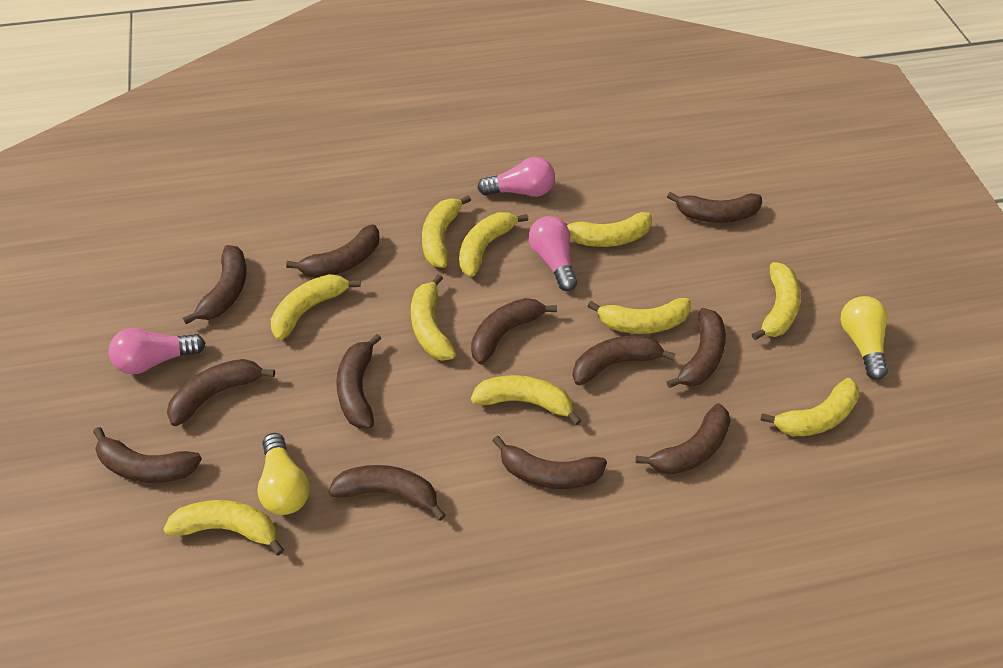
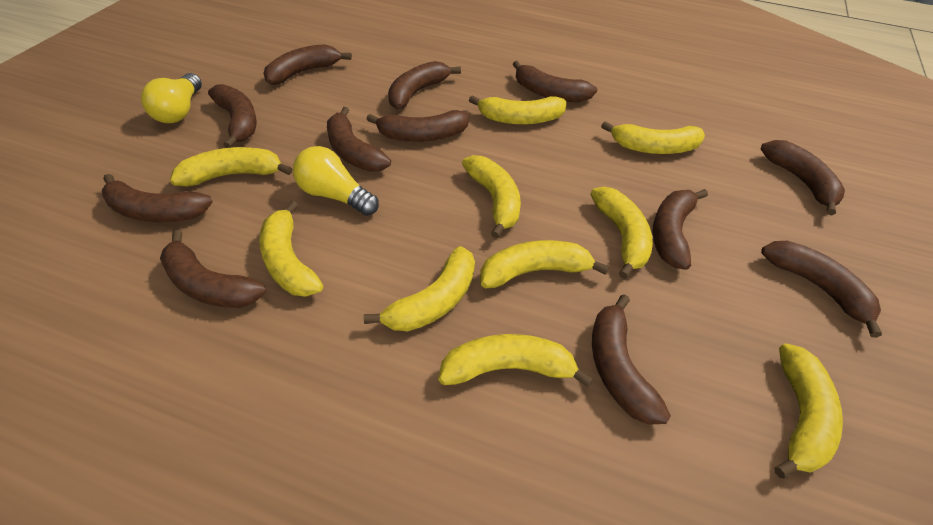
pink light bulb: 3 -> 0

